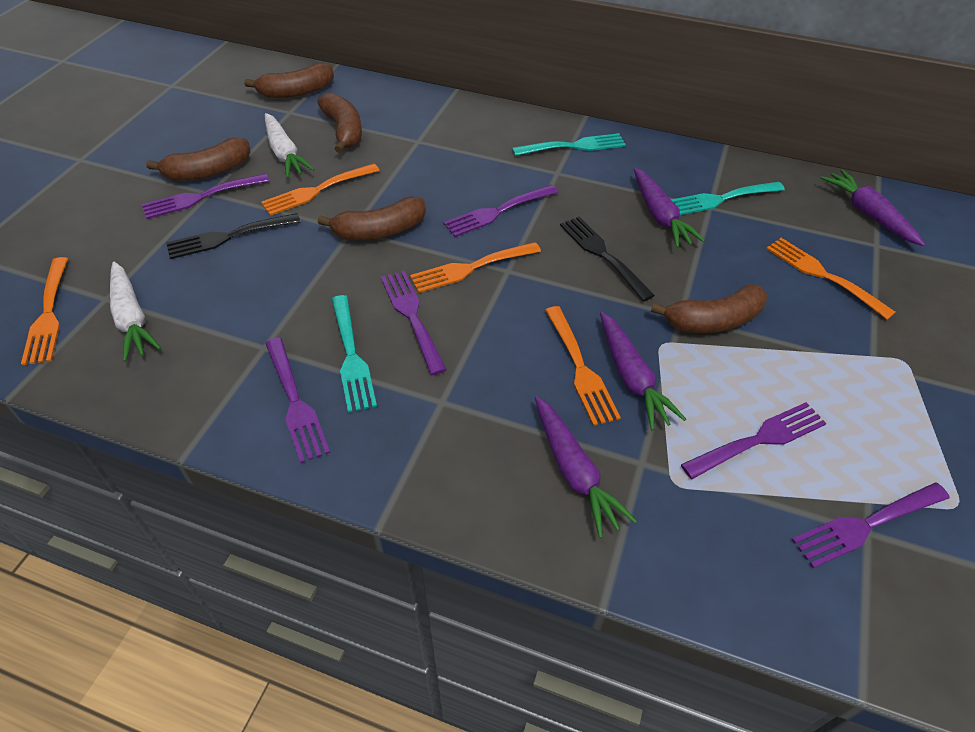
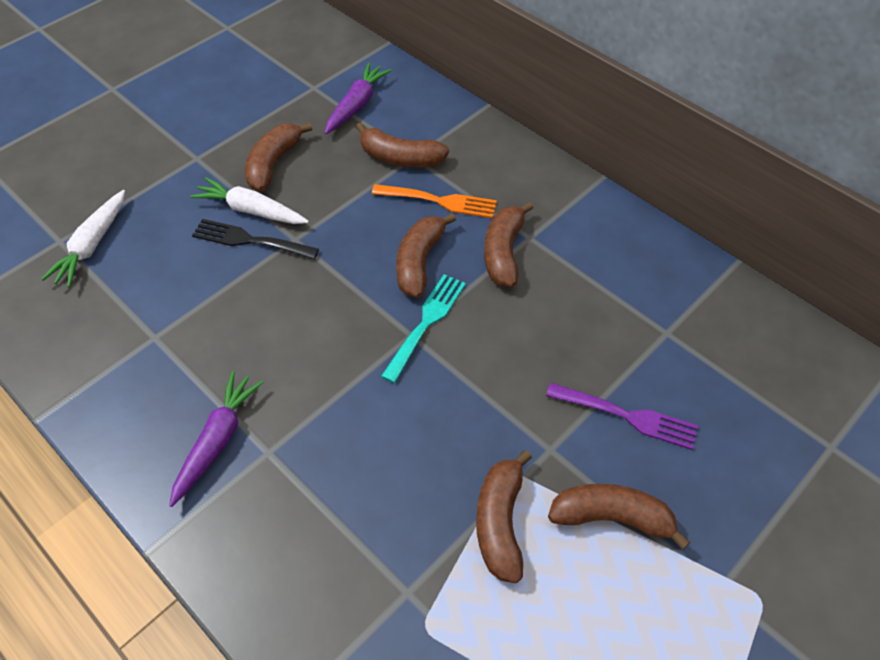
black fork: 2 -> 1
brown banana: 5 -> 6
orange fork: 5 -> 1
purple carrot: 4 -> 2
purple fork: 6 -> 1
turquoise fork: 3 -> 1

